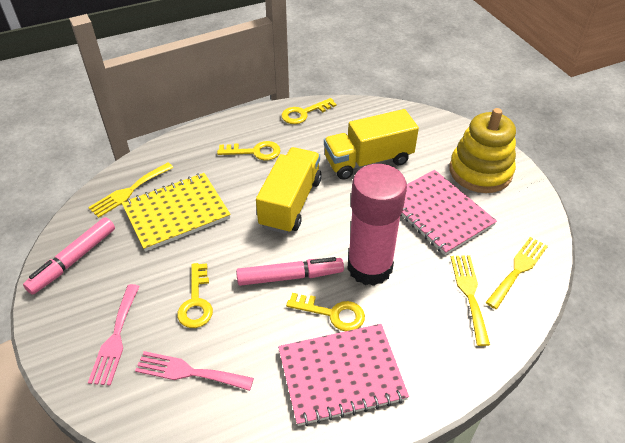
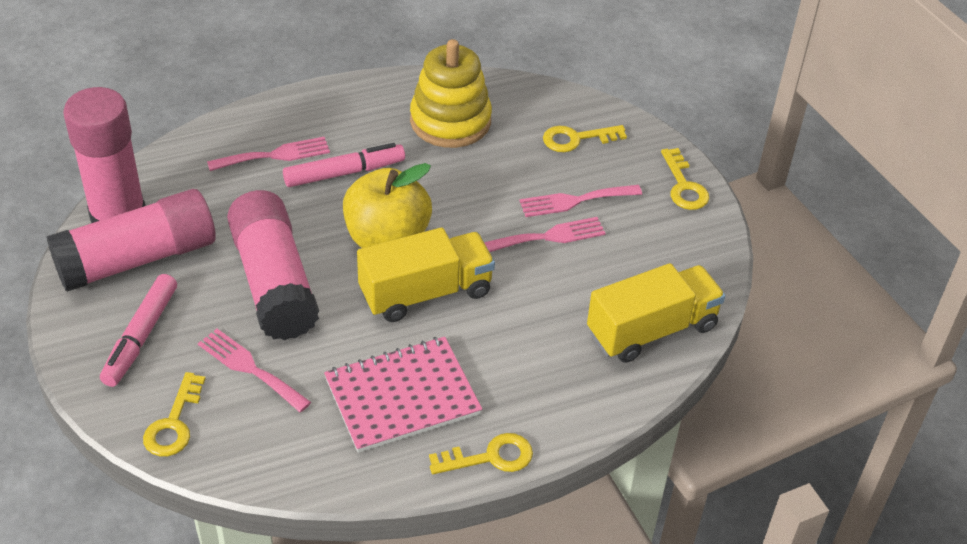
pink fork: 2 -> 4
pink glue stick: 1 -> 3
pink notebook: 2 -> 1
yellow apple: 0 -> 1
yellow fork: 3 -> 0
yellow notebook: 1 -> 0

